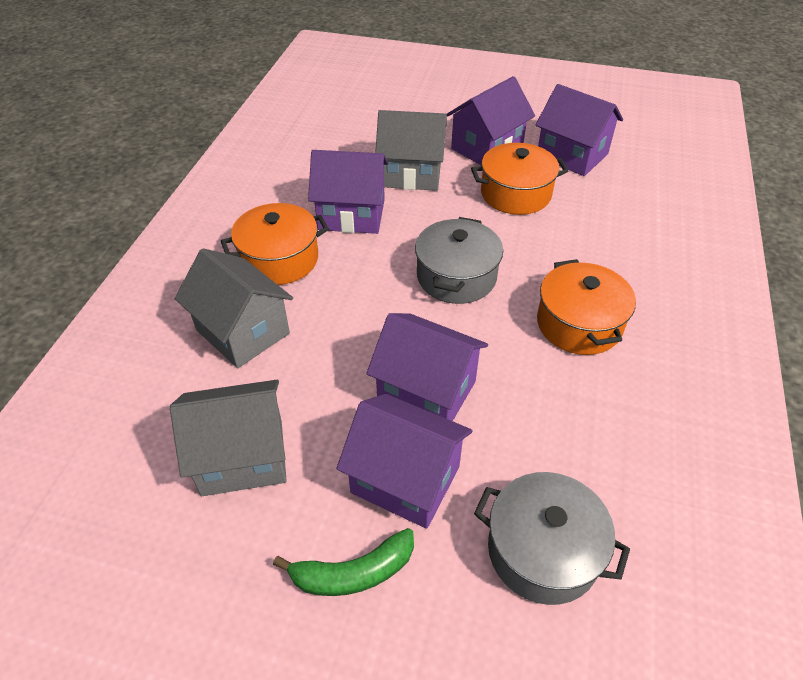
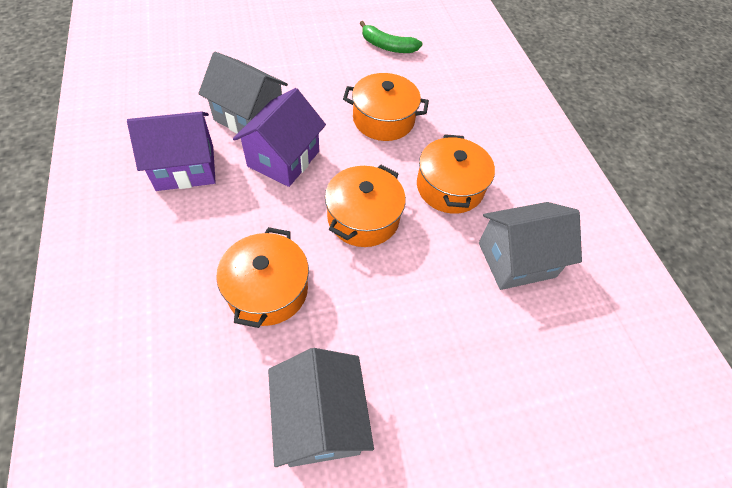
grey pot: 2 -> 0
orange pot: 3 -> 4
purple house: 5 -> 2

